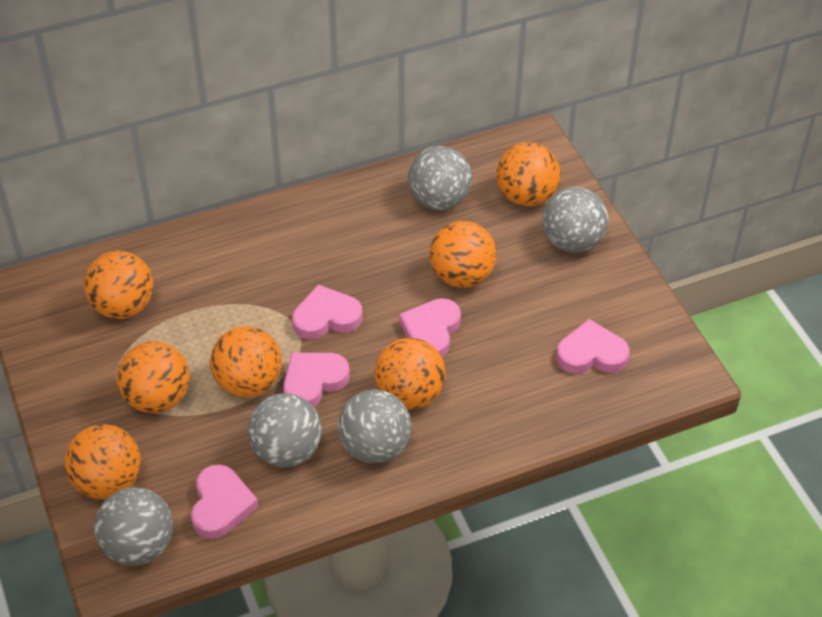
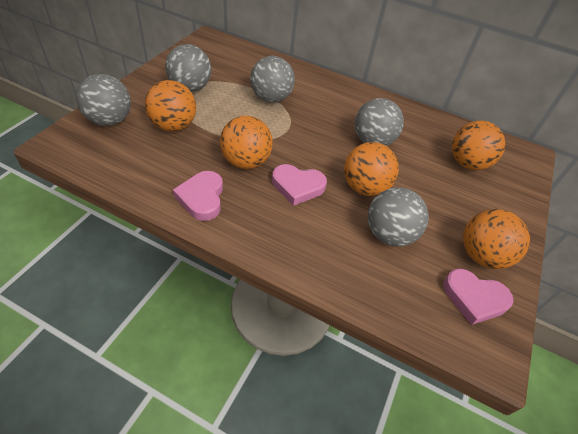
orange ball: 7 -> 5
pink heart: 5 -> 3

